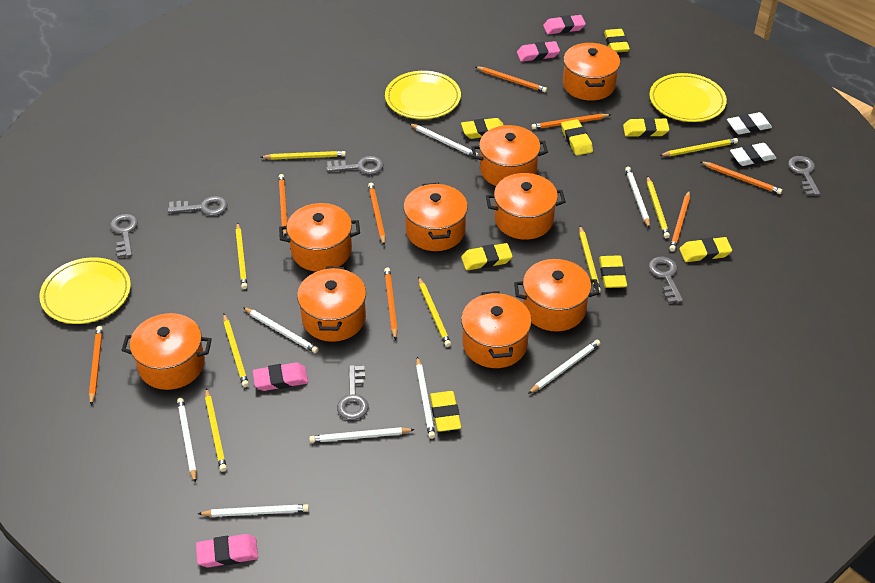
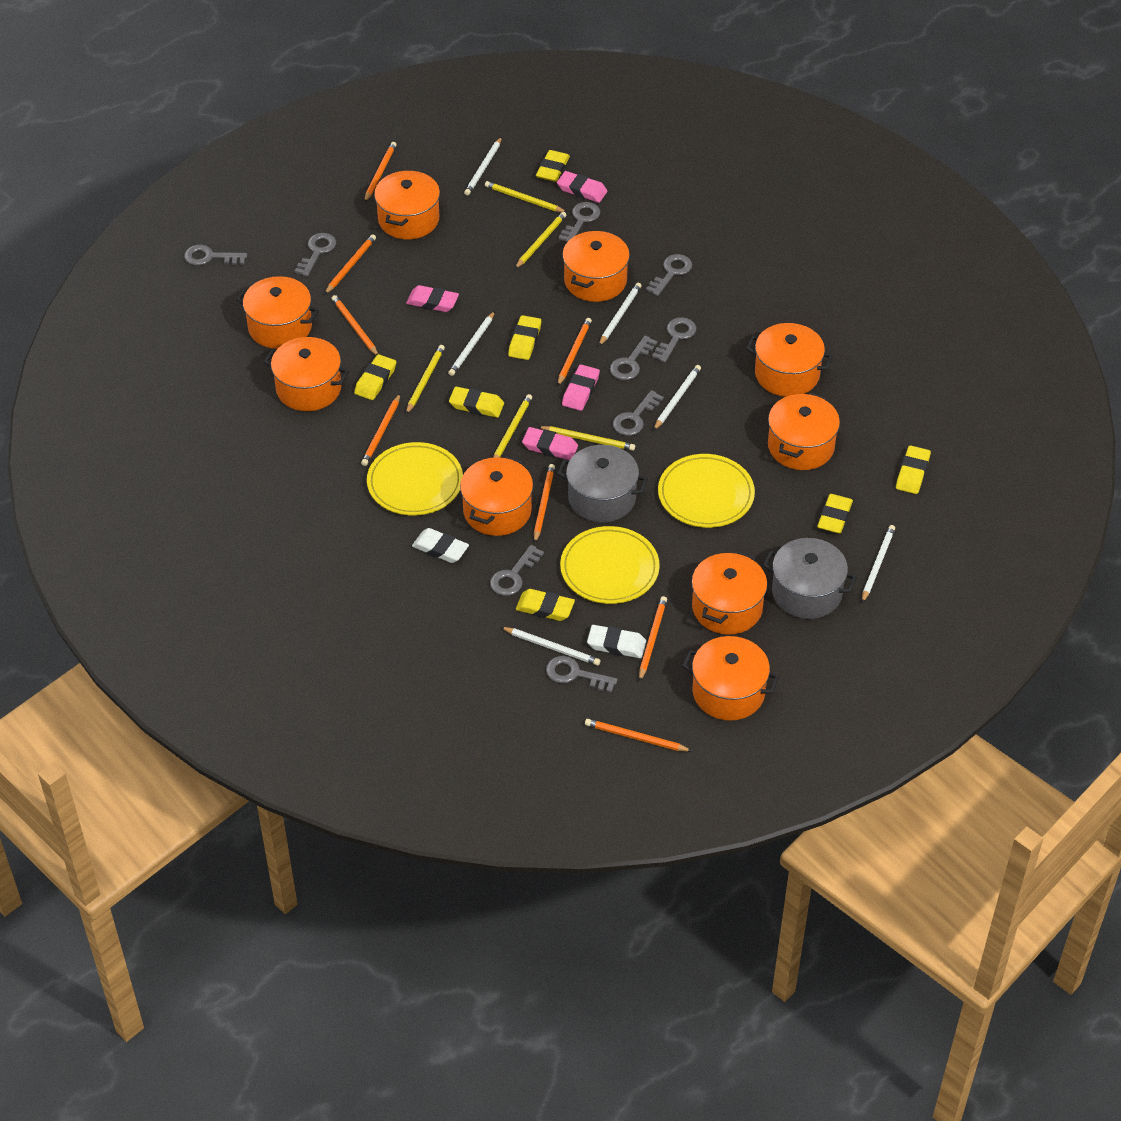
grey key: 6 -> 9
grey pot: 0 -> 2
white pencil: 8 -> 6
yellow eraser: 8 -> 7
yellow pencil: 8 -> 5

